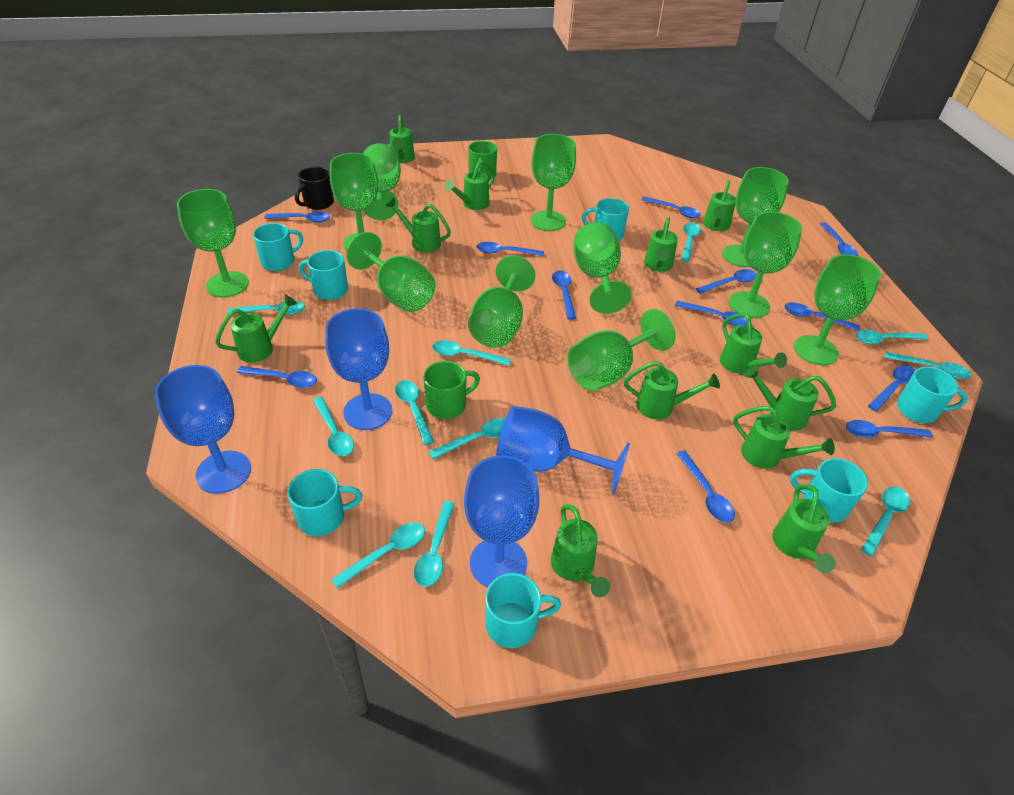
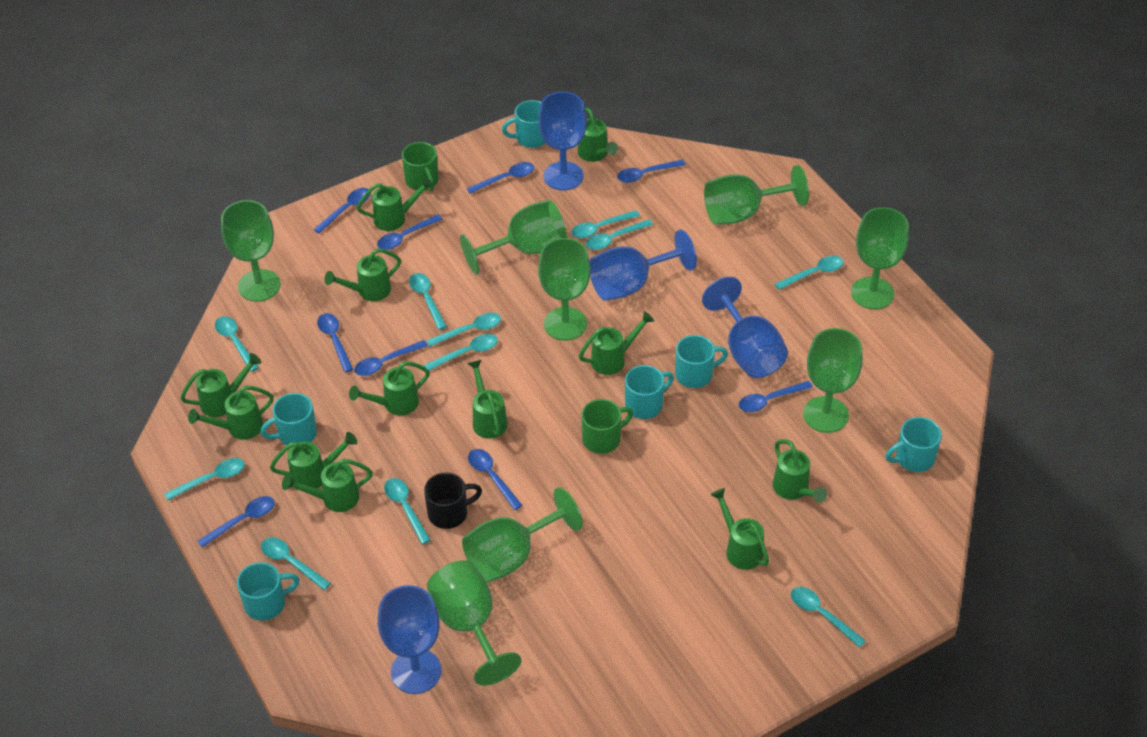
blue spoon: 12 -> 9
green goblet: 11 -> 8
turquoise mug: 7 -> 6

